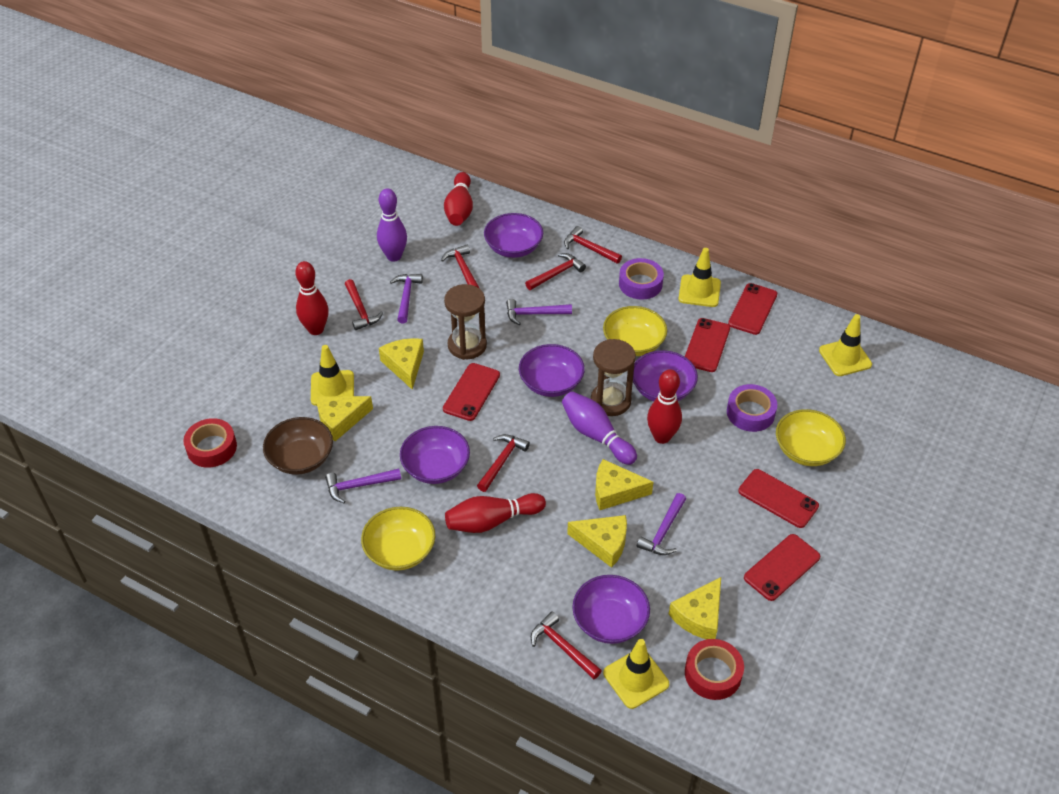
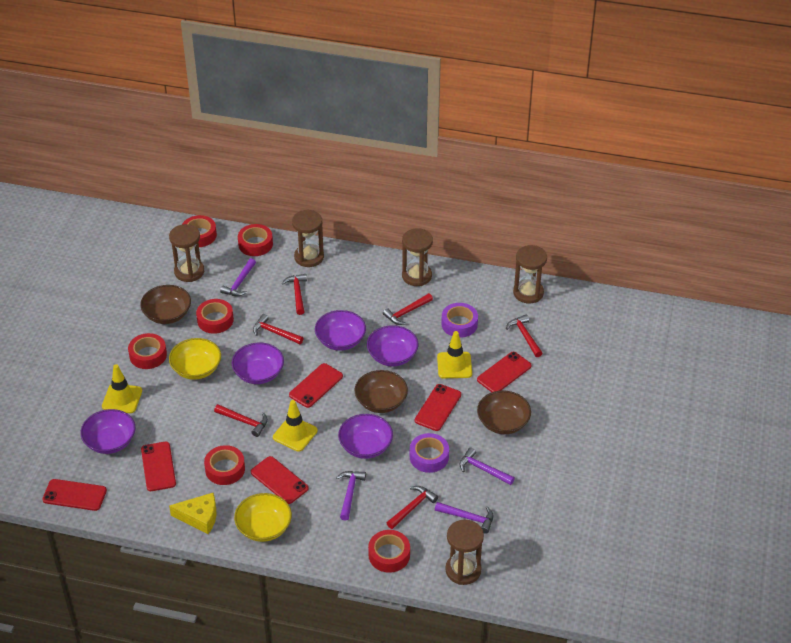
brown bowl: 1 -> 3
brown hourglass: 2 -> 5
purple bowling pin: 2 -> 0
red bowling pin: 4 -> 0
red phone: 5 -> 6
red tape: 2 -> 6
yellow bowl: 3 -> 2
yellow cheese: 5 -> 1
yellow traffic cone: 4 -> 3

